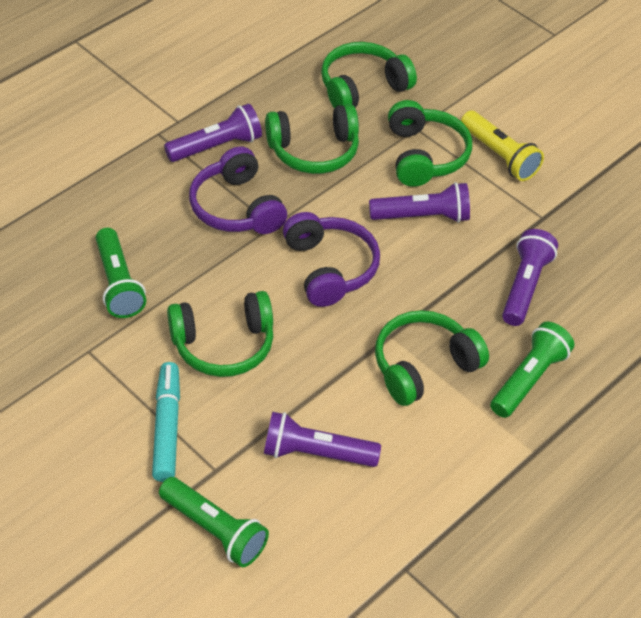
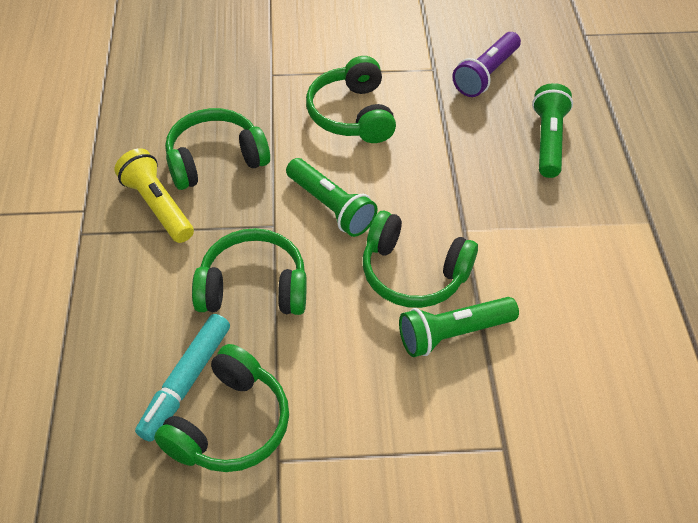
purple flashlight: 4 -> 1
purple headphones: 2 -> 0

